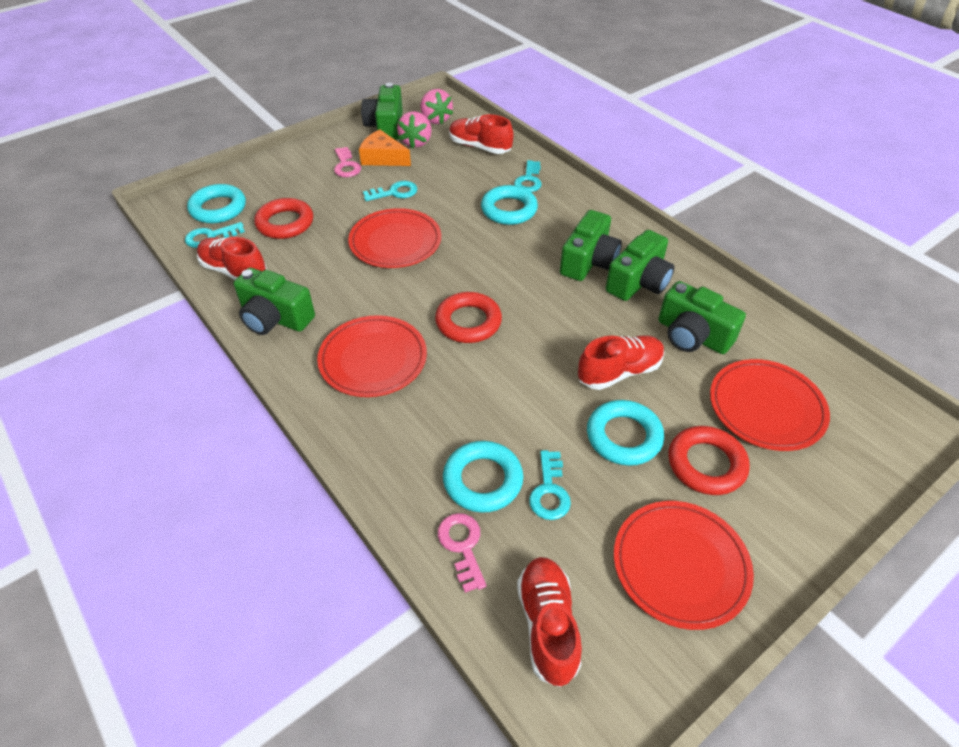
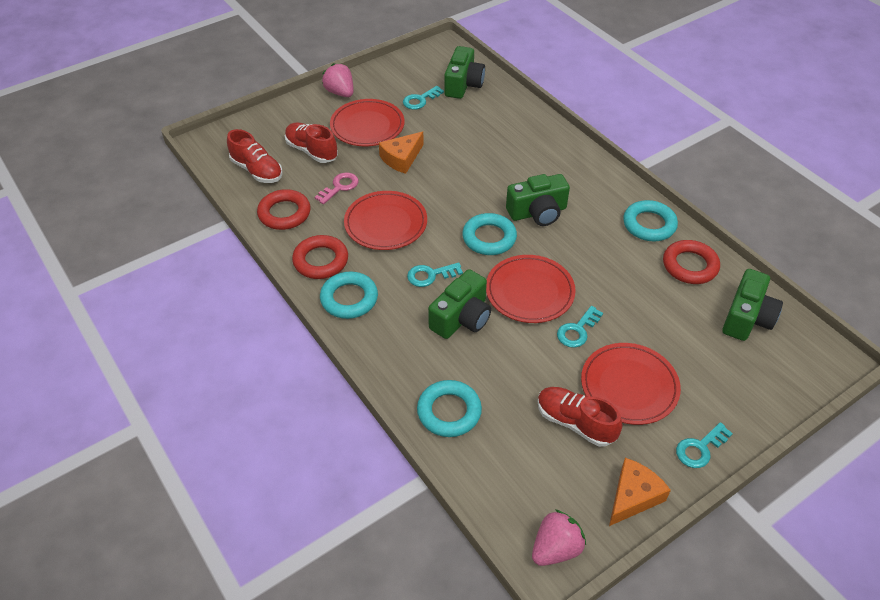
green camera: 5 -> 4
orange cheese: 1 -> 2
pink key: 2 -> 1
red shoe: 4 -> 3

